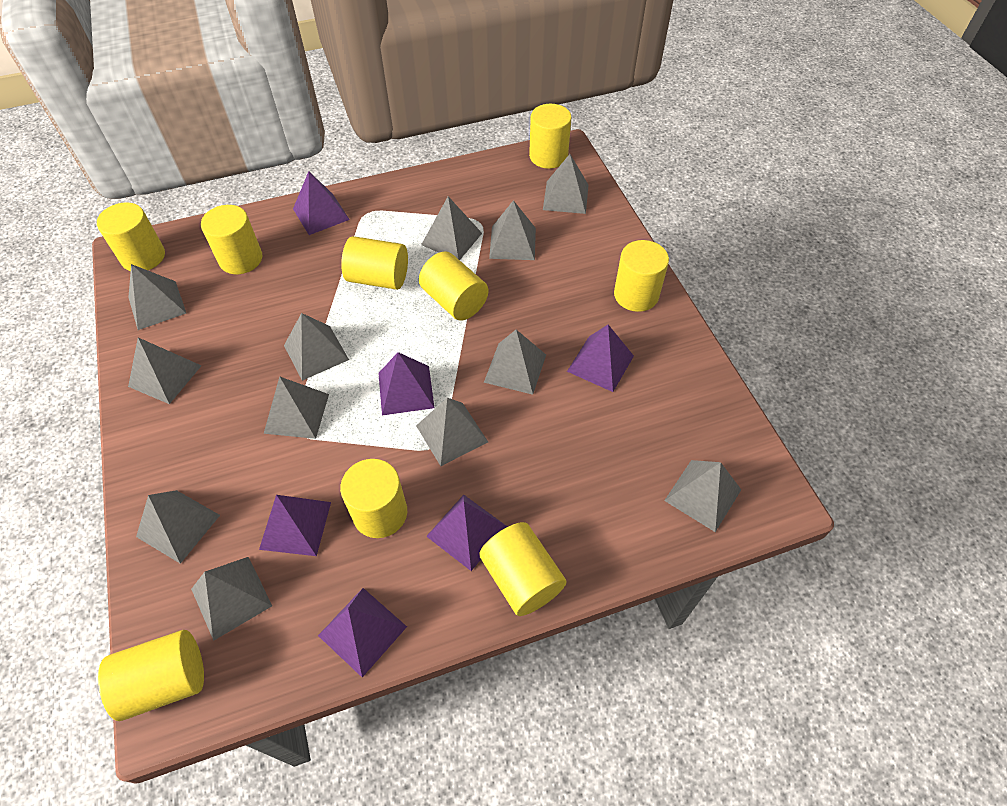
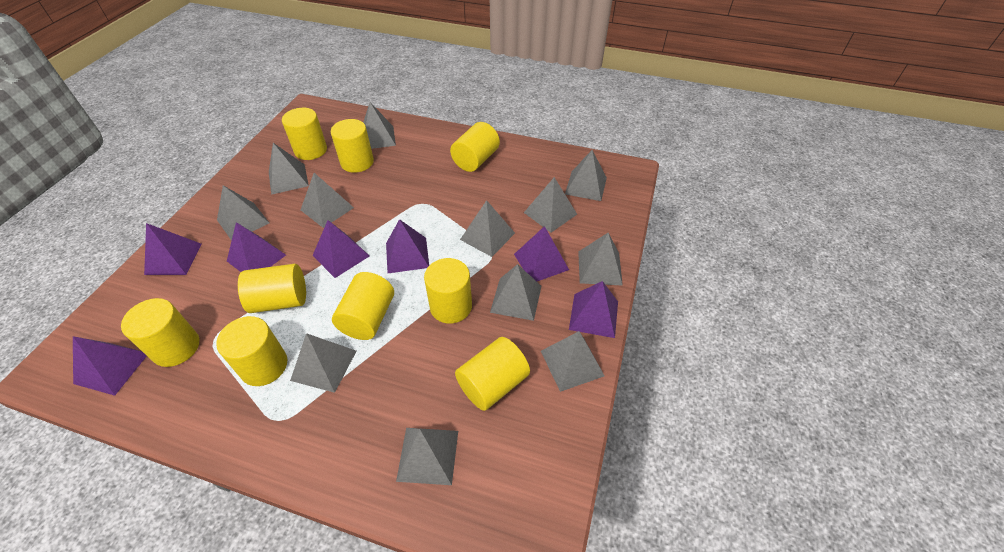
purple pyramid: 6 -> 7

